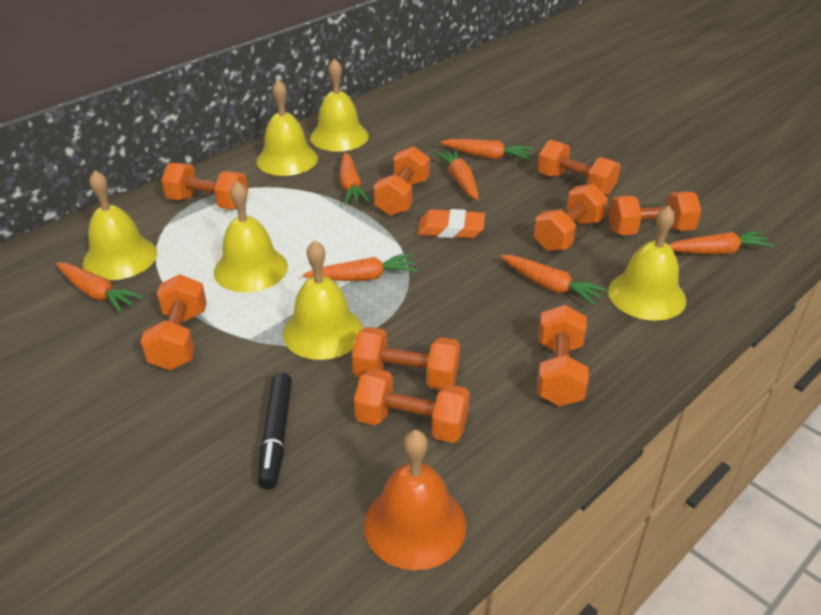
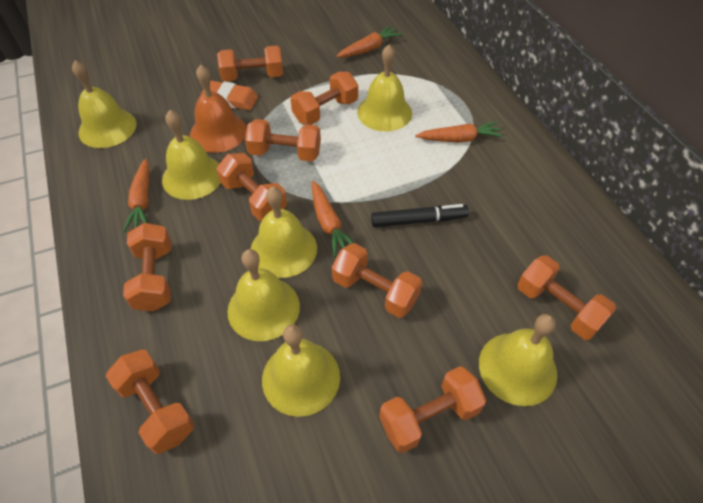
orange carrot: 7 -> 4
yellow bell: 6 -> 7

